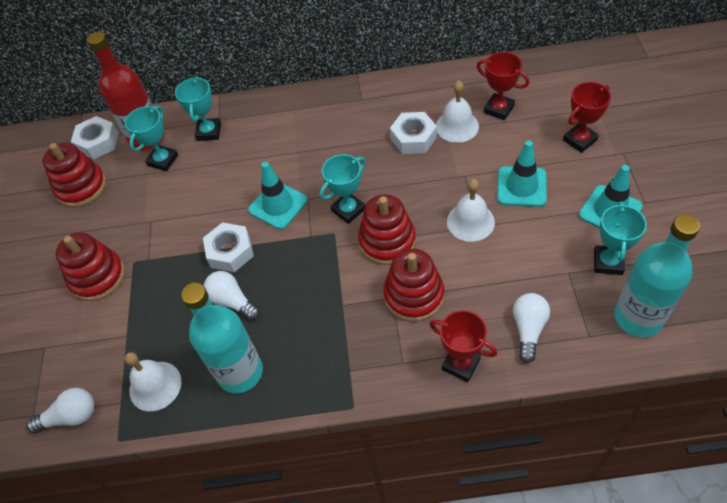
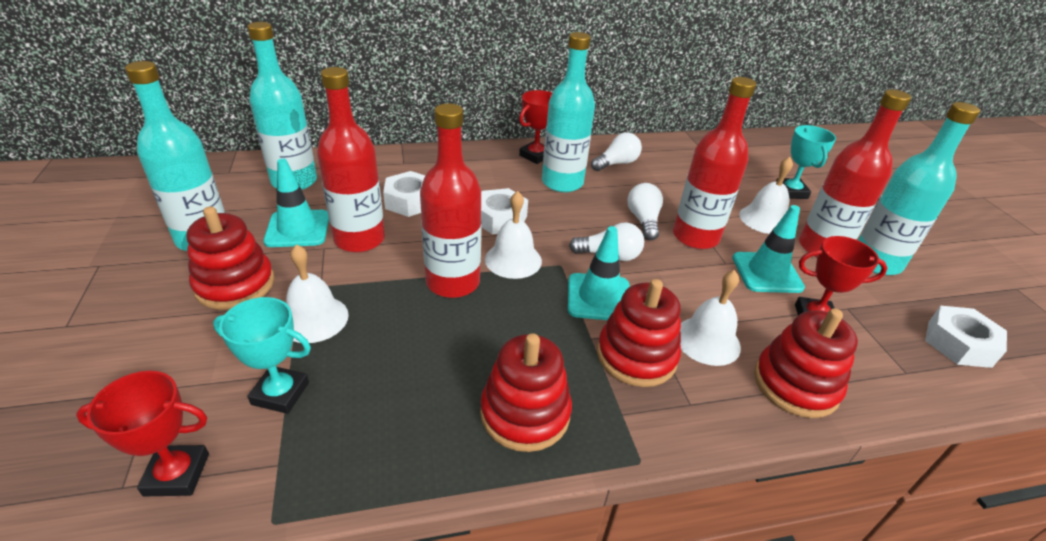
red bottle: 1 -> 4
turquoise bottle: 2 -> 4
turquoise trophy: 4 -> 2
white bell: 3 -> 4

